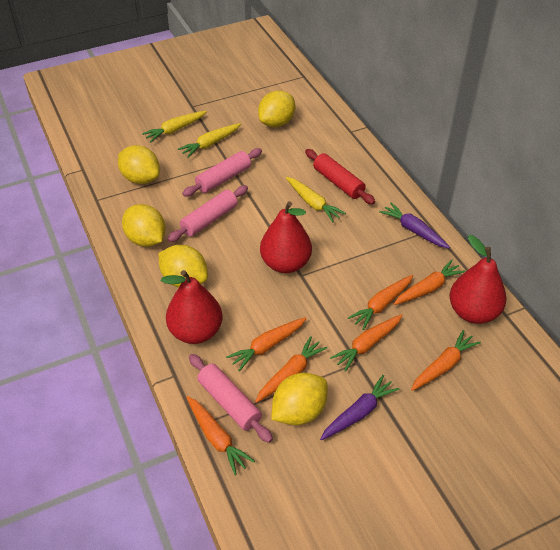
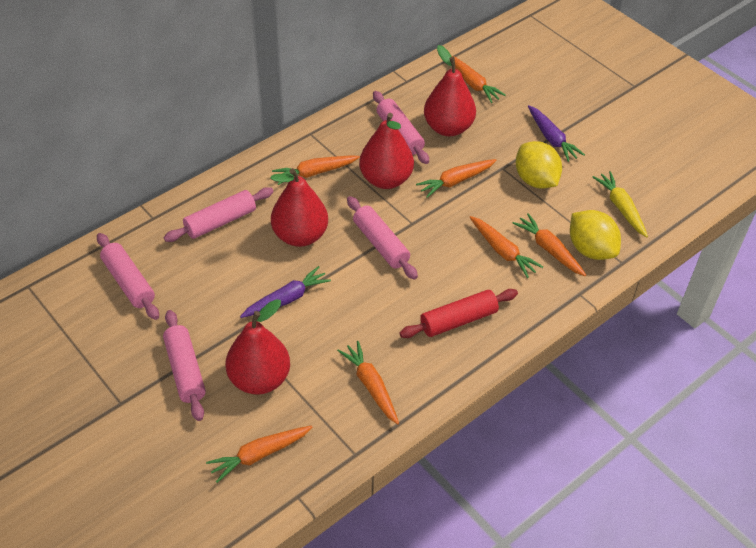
pink rolling pin: 3 -> 5
red pear: 3 -> 4
yellow carrot: 3 -> 1
yellow lemon: 5 -> 2

